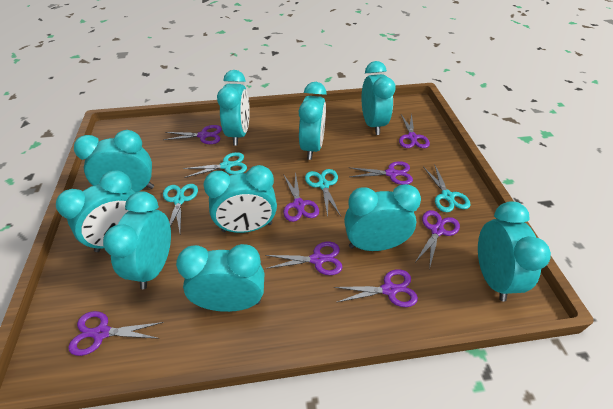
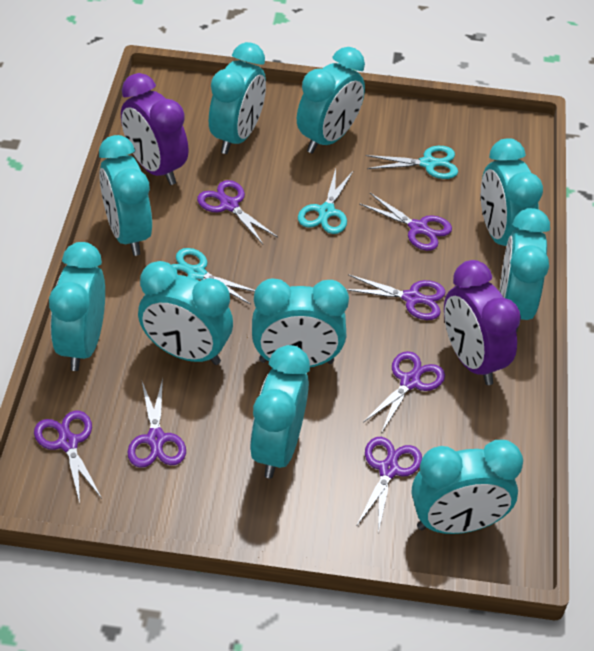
purple clock: 0 -> 2
purple scissors: 8 -> 7
turquoise scissors: 4 -> 3

